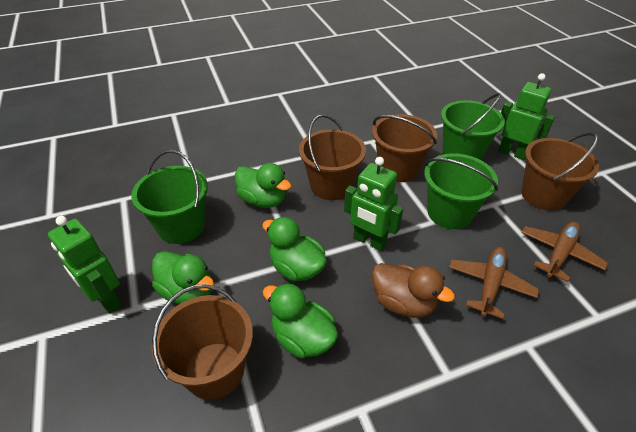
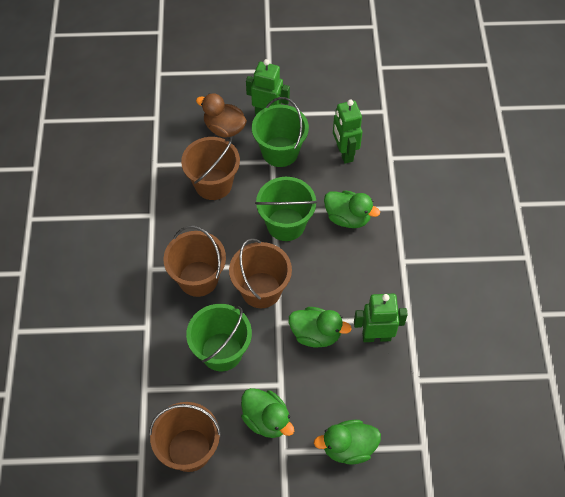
brown plane: 2 -> 0

